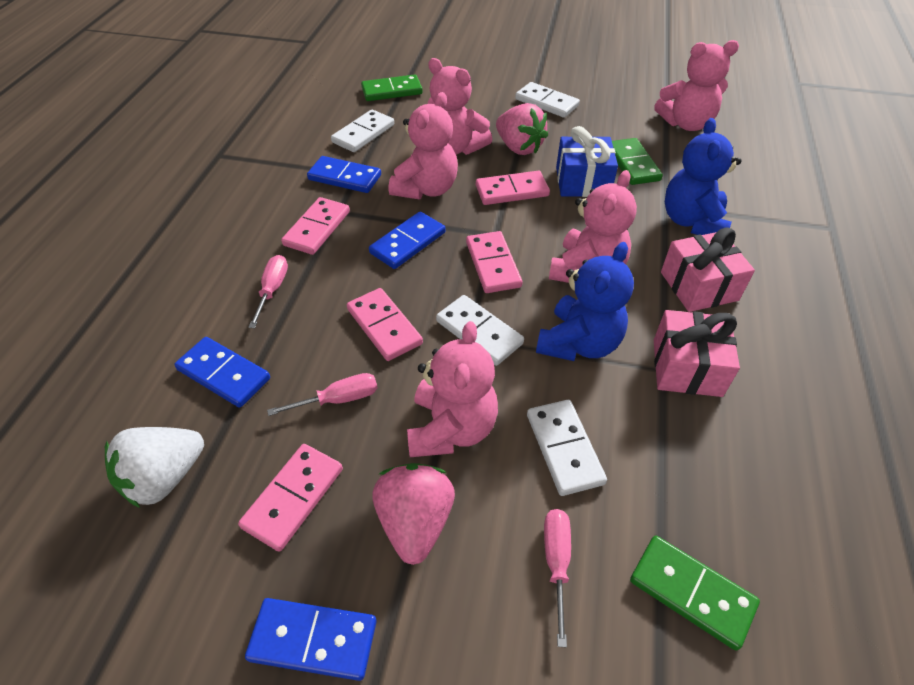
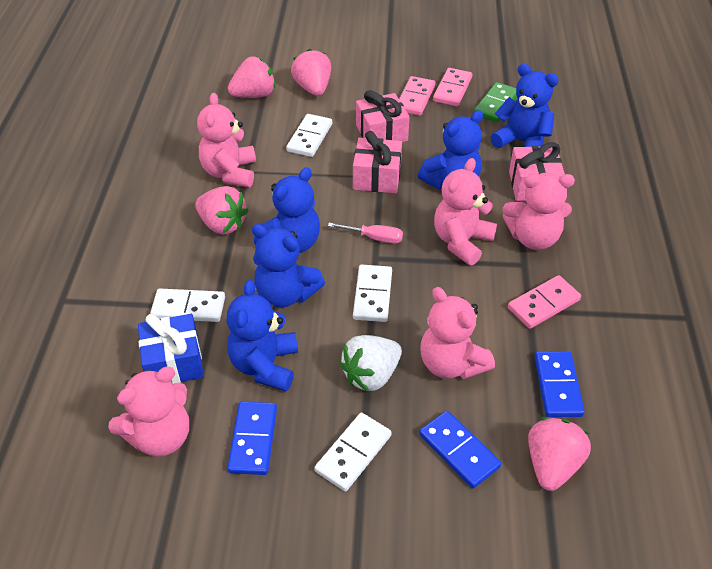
blue domino: 4 -> 3
blue teddy bear: 2 -> 5
green domino: 3 -> 1
pink domino: 5 -> 3
pink gift: 2 -> 3
pink screwdriver: 3 -> 1
pink strawberry: 2 -> 4

